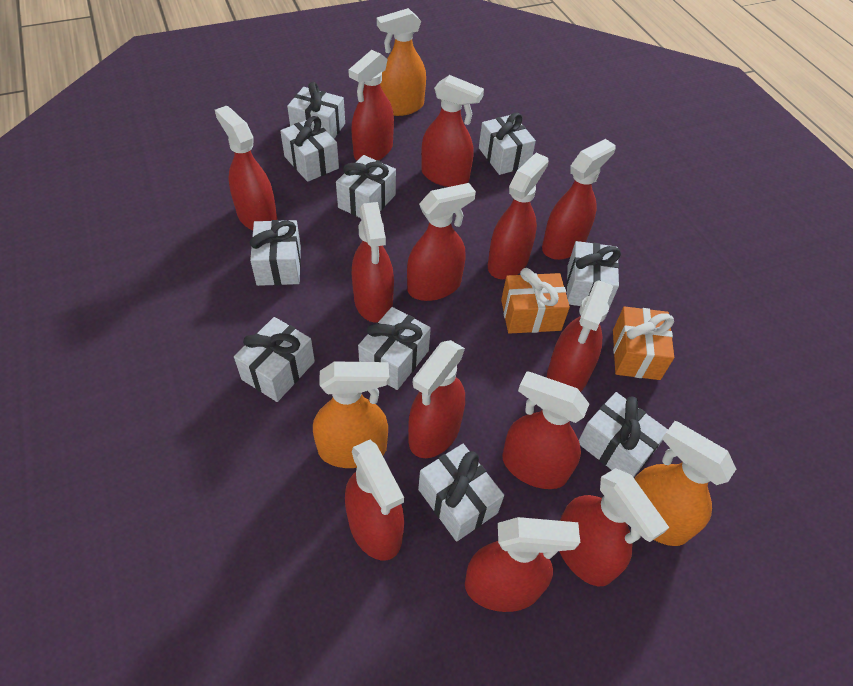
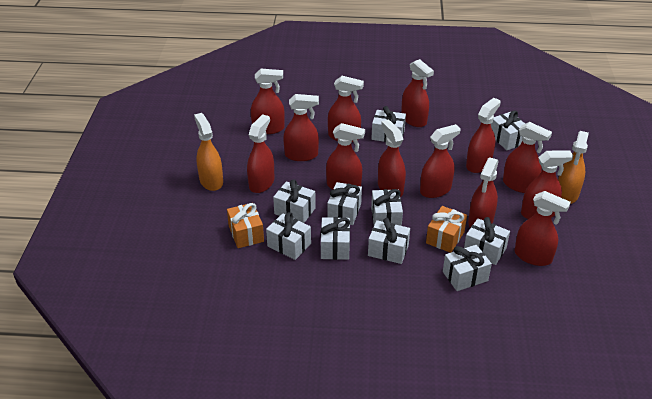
orange spray bottle: 3 -> 2

